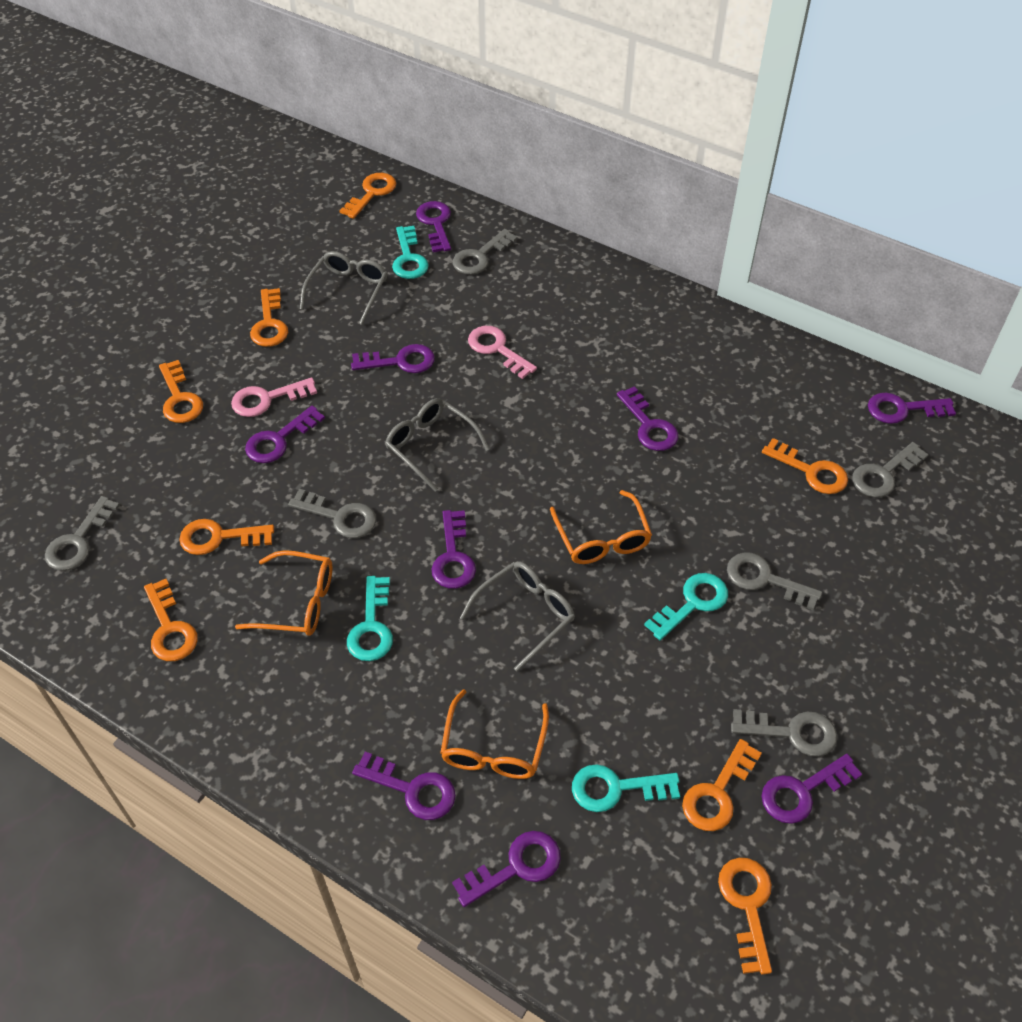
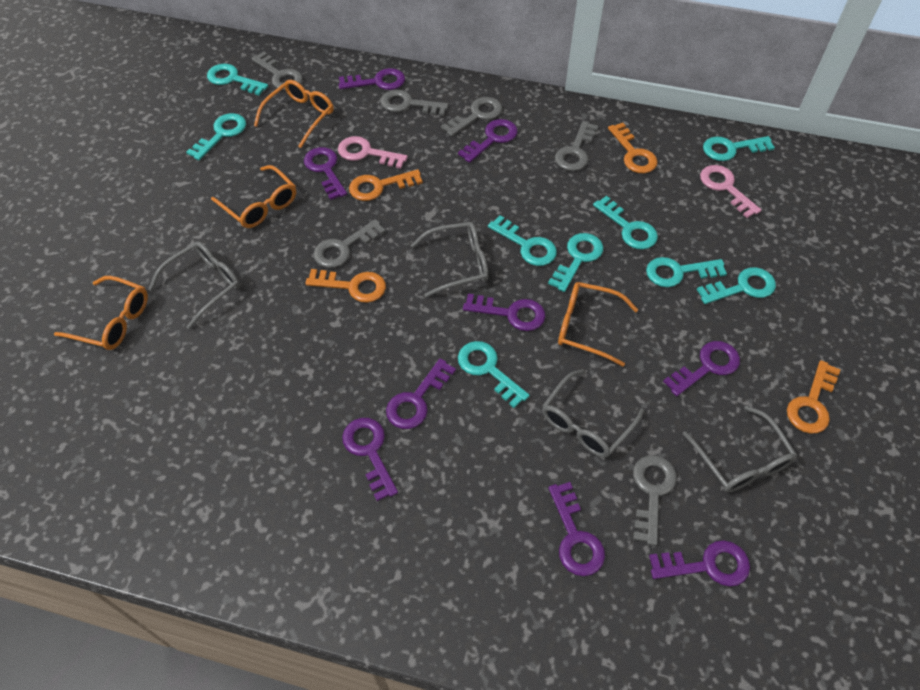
grey glasses: 3 -> 4
orange glasses: 3 -> 4
orange key: 8 -> 4
turquoise key: 4 -> 9

